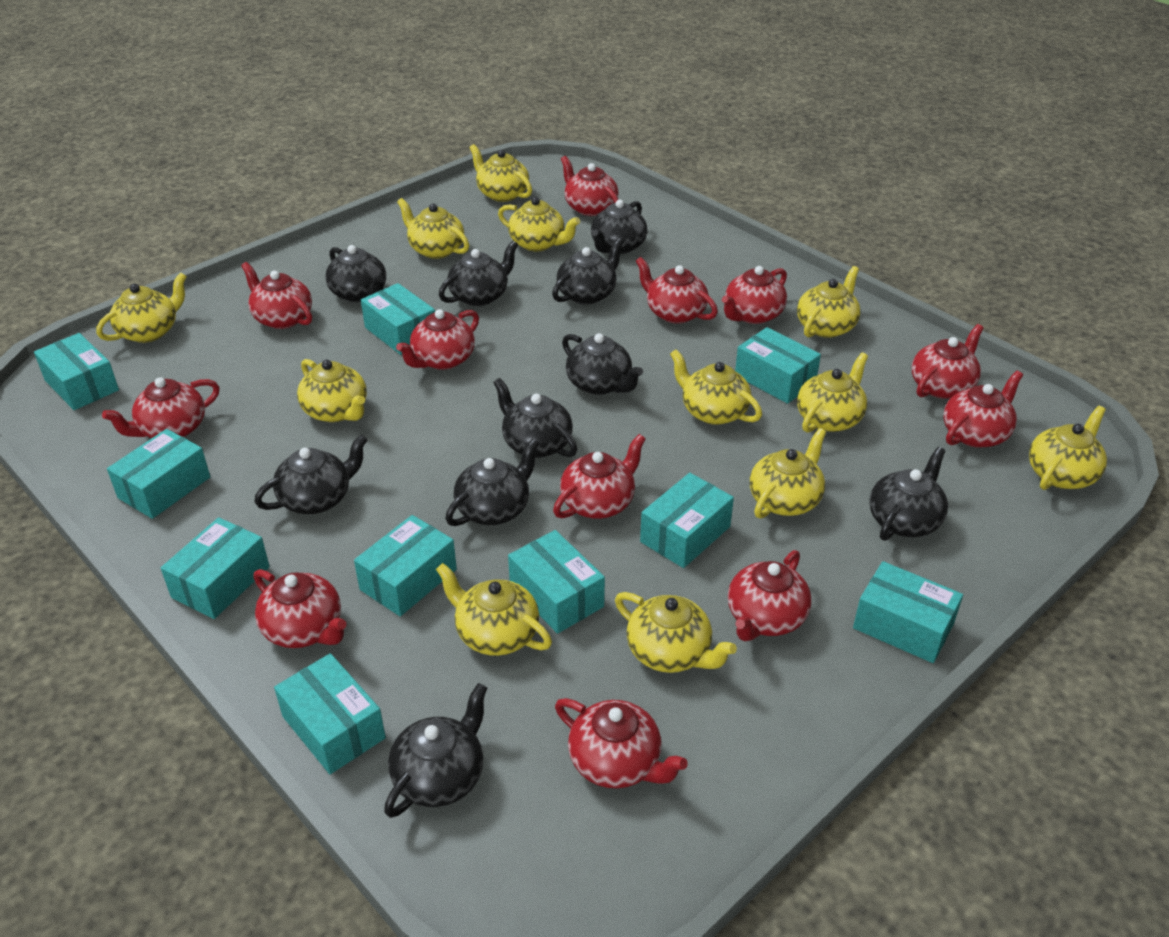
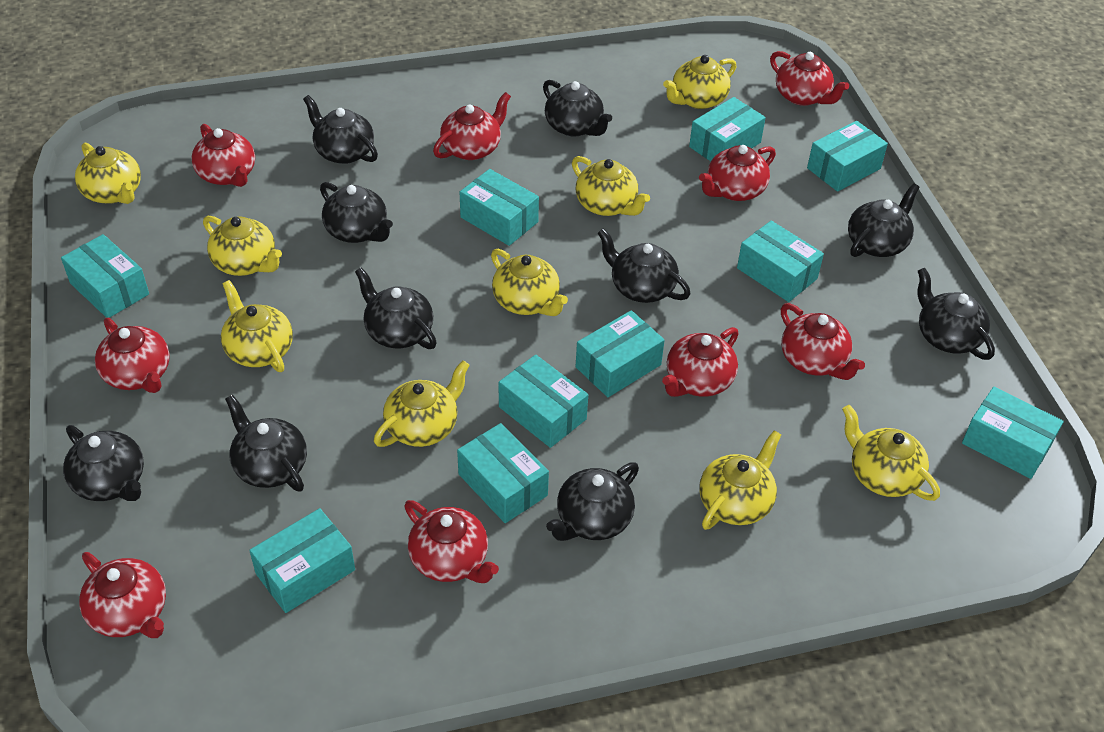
red teapot: 12 -> 9
yellow teapot: 12 -> 9

